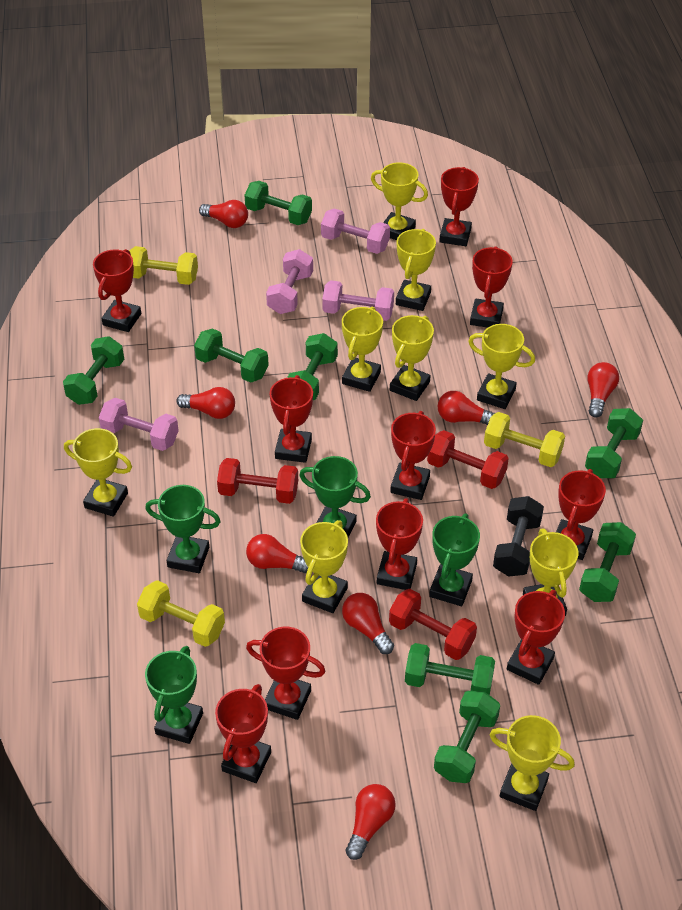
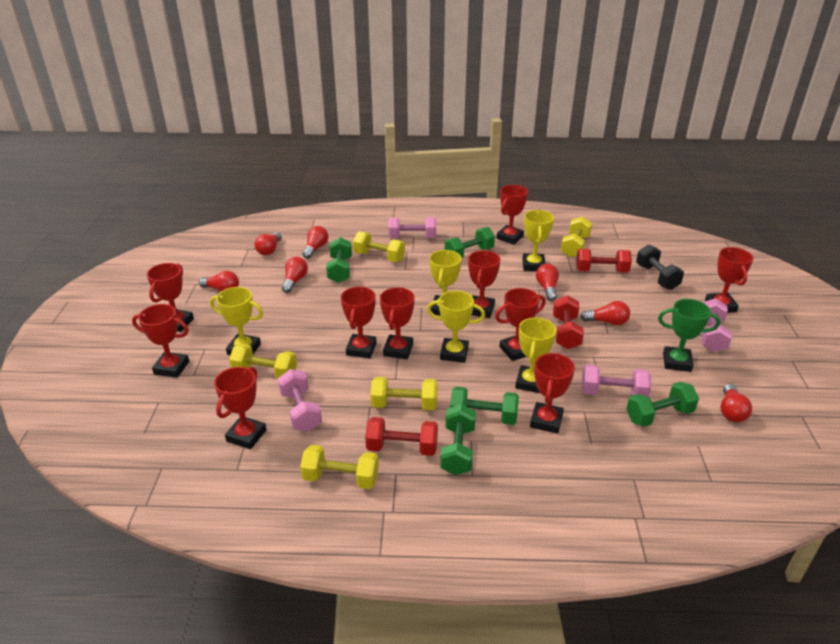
green dumbbell: 8 -> 5
green trophy: 4 -> 1
yellow dumbbell: 3 -> 5
yellow trophy: 9 -> 5

